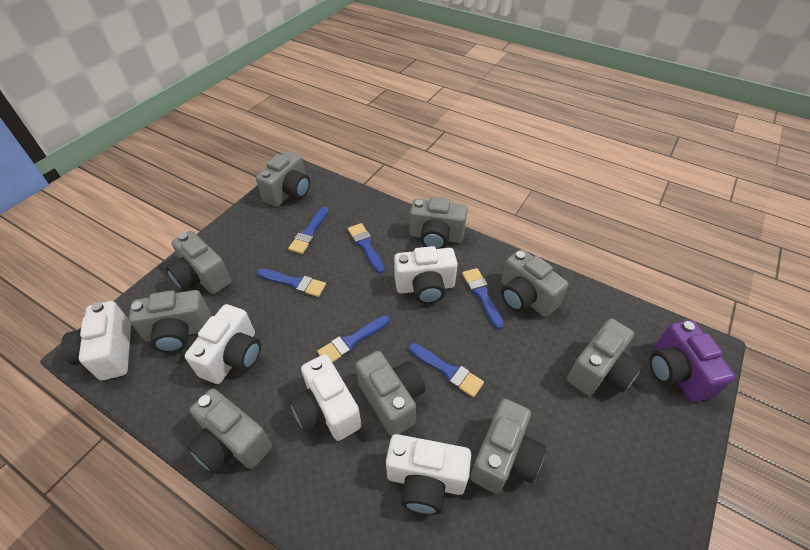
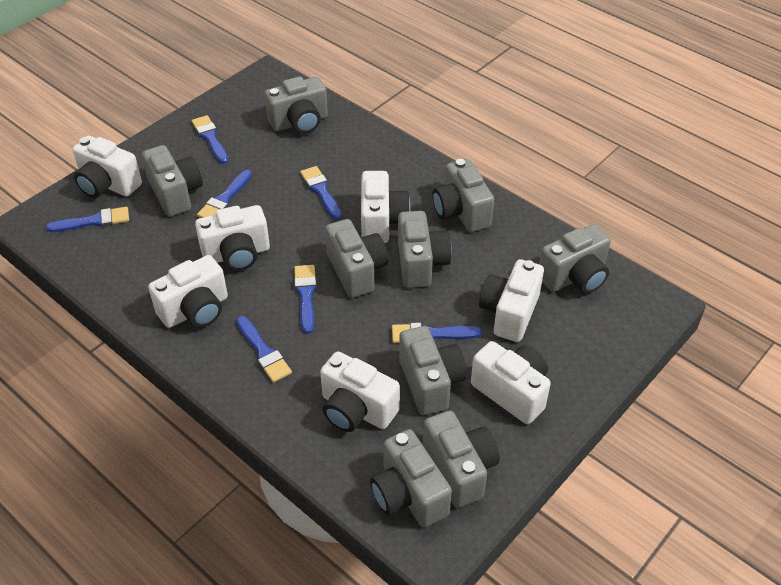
blue brush: 6 -> 7
purple camera: 1 -> 0
white camera: 5 -> 7

